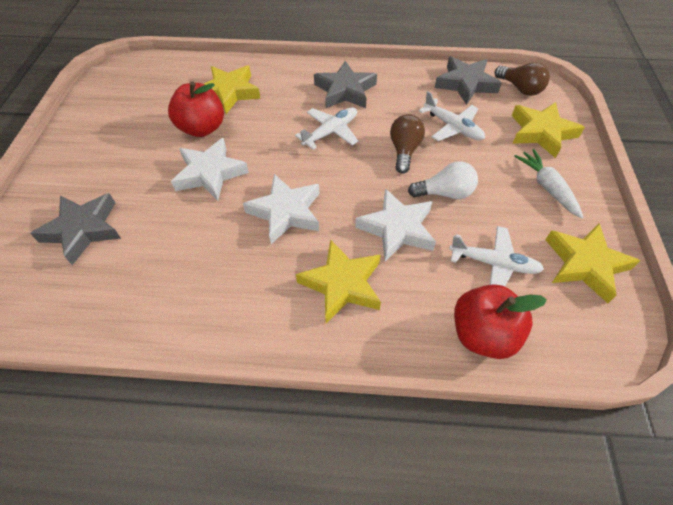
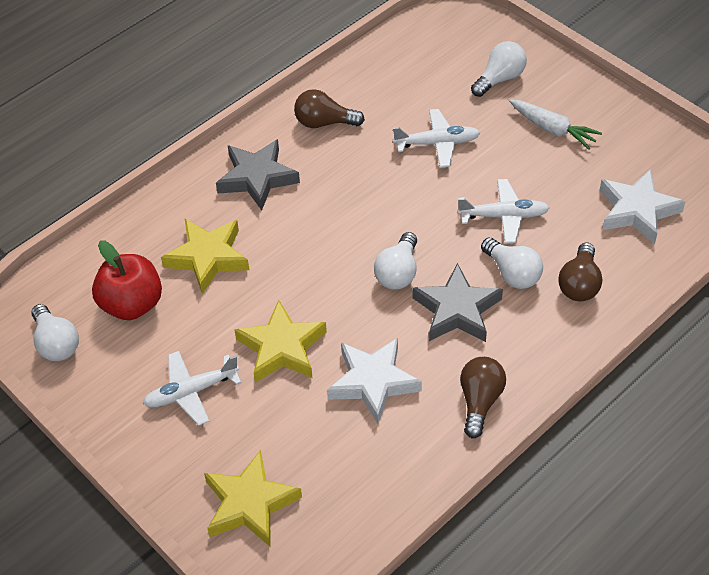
brown light bulb: 2 -> 3
grey star: 3 -> 2
red apple: 2 -> 1
white light bulb: 1 -> 4
white star: 3 -> 2
yellow star: 4 -> 3

